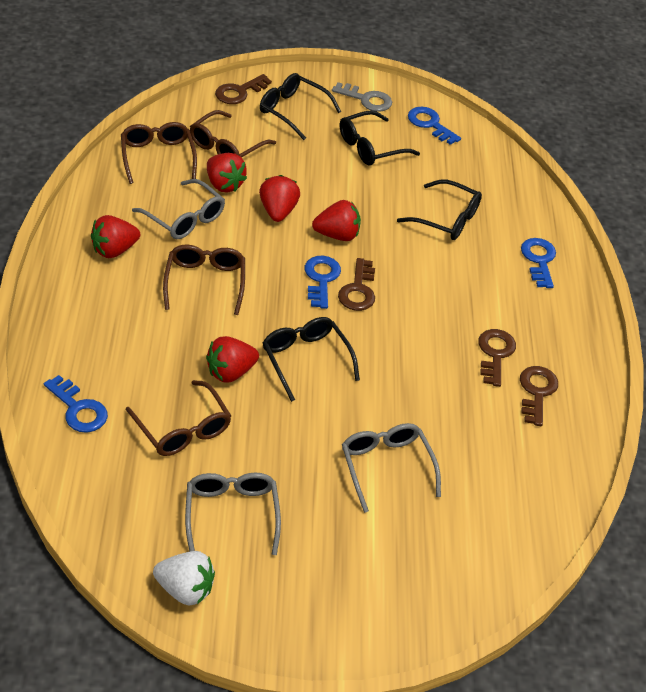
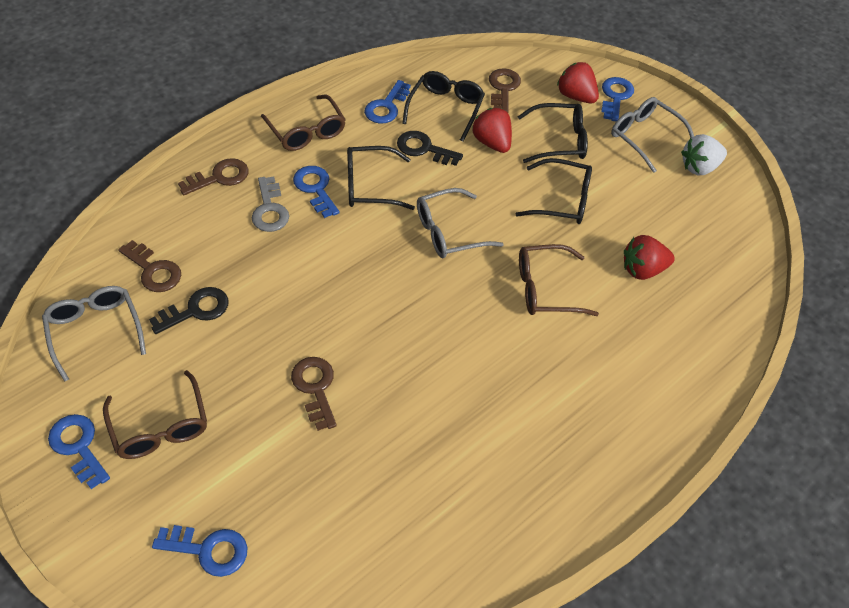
black key: 0 -> 2
blue key: 4 -> 5
brown glasses: 4 -> 3
red strawberry: 5 -> 3

